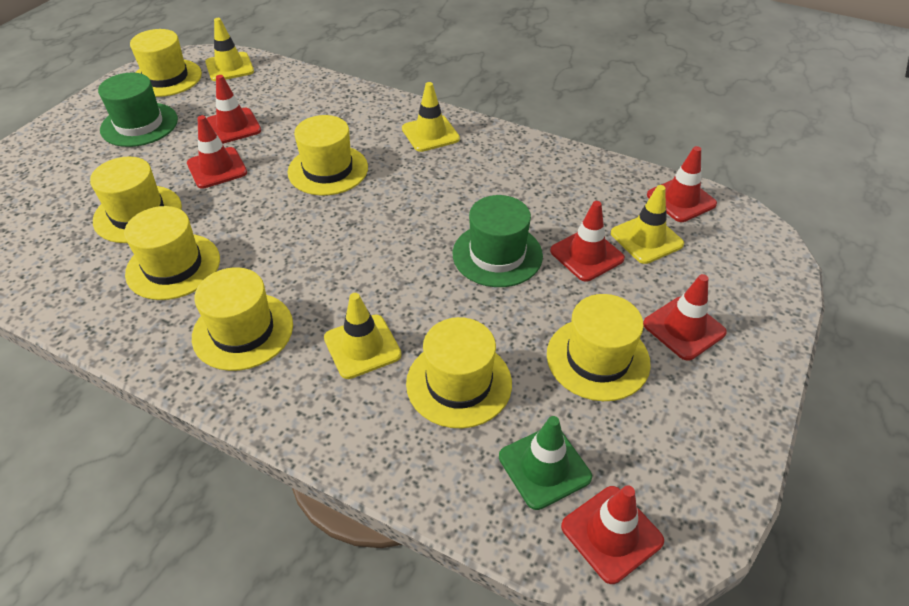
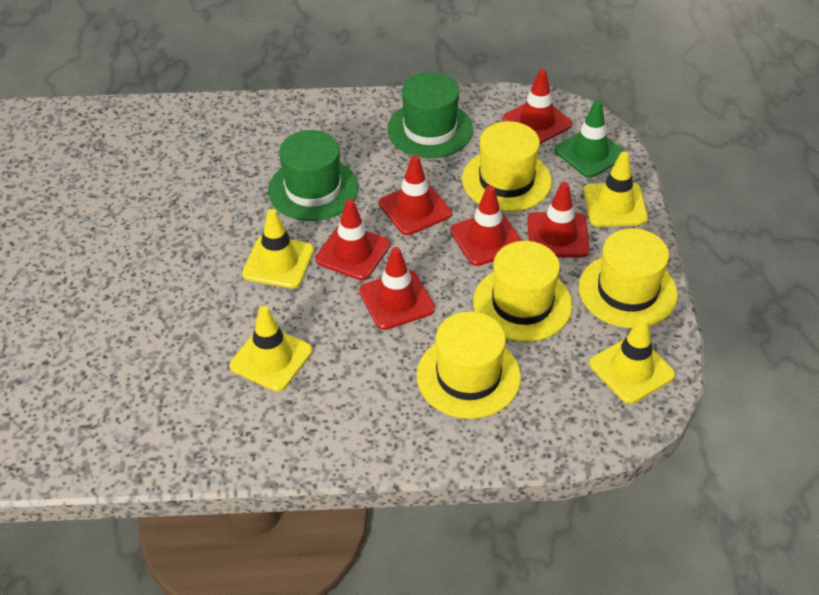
yellow hat: 7 -> 4

